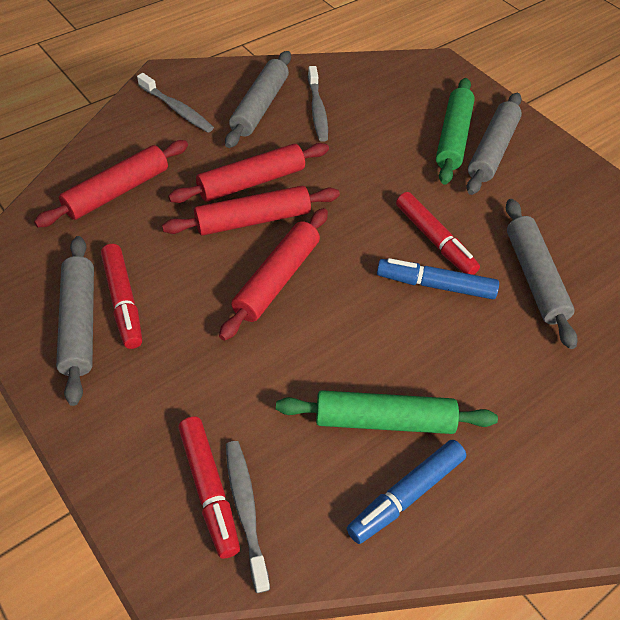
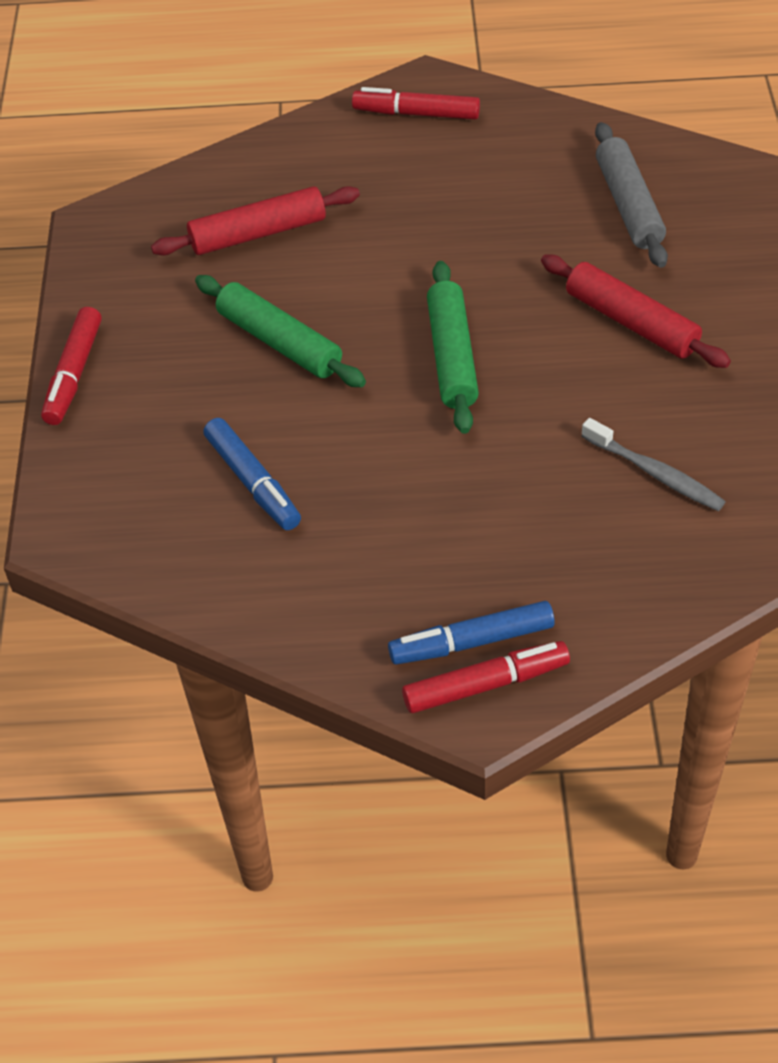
grey rolling pin: 4 -> 1
grey toothbrush: 3 -> 1
red rolling pin: 4 -> 2

